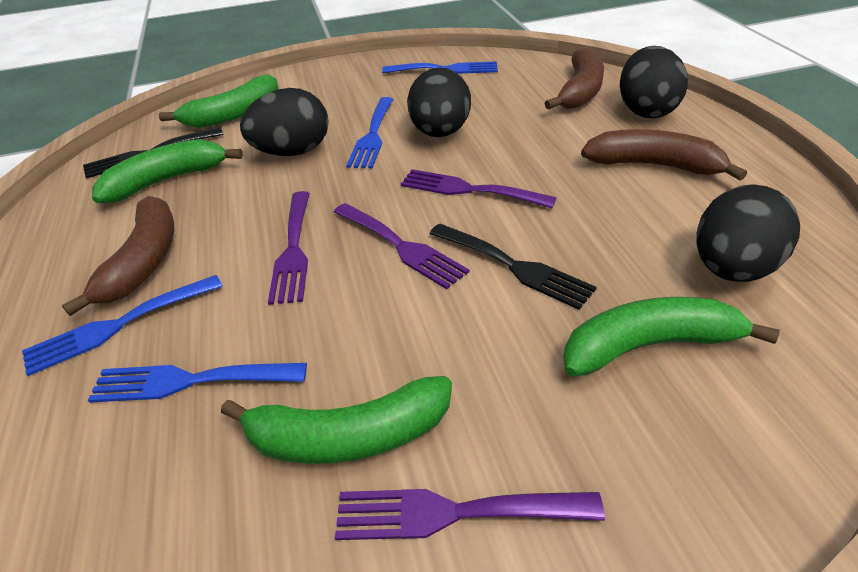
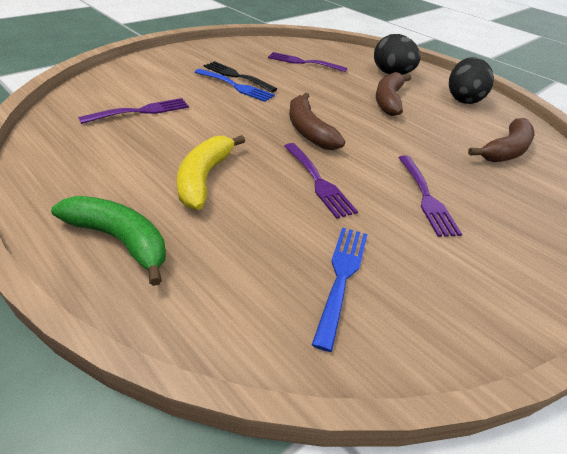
black egg: 4 -> 2
black fork: 2 -> 1
blue fork: 4 -> 2
green banana: 4 -> 1
yellow banana: 0 -> 1

